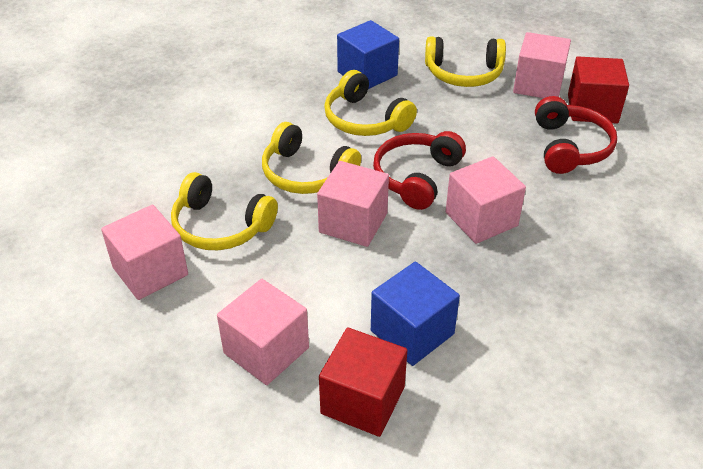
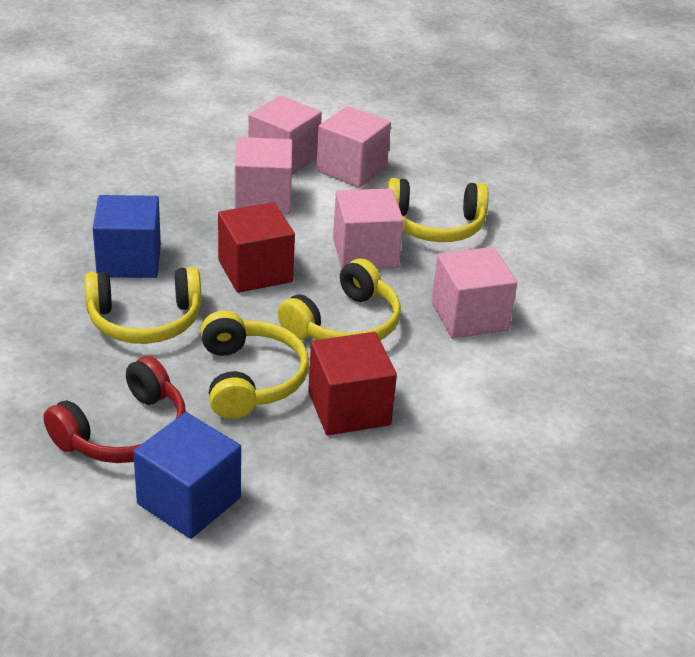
red headphones: 2 -> 1

